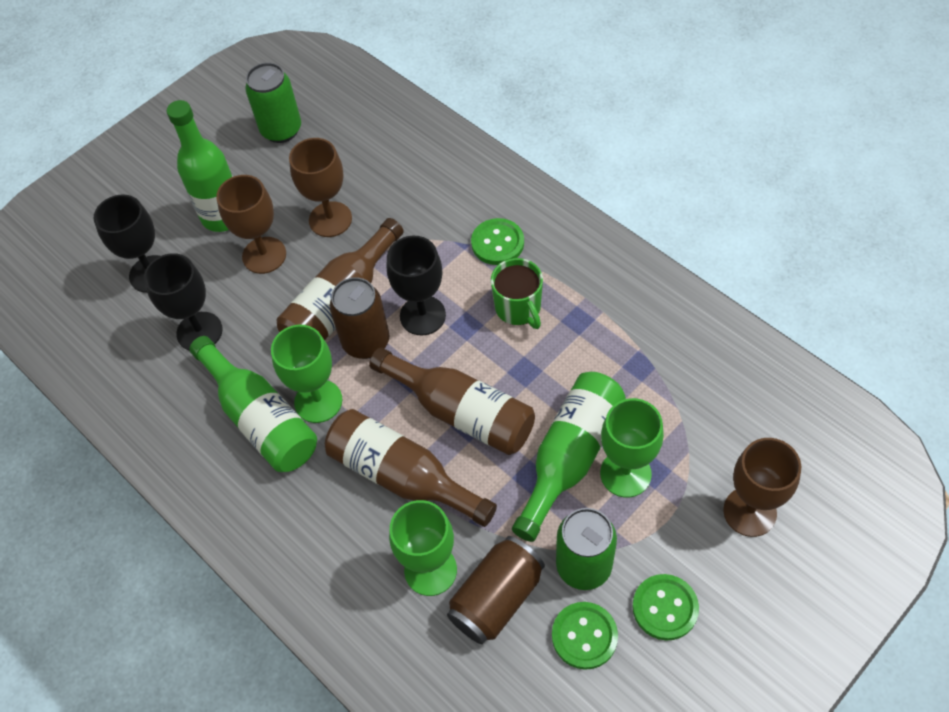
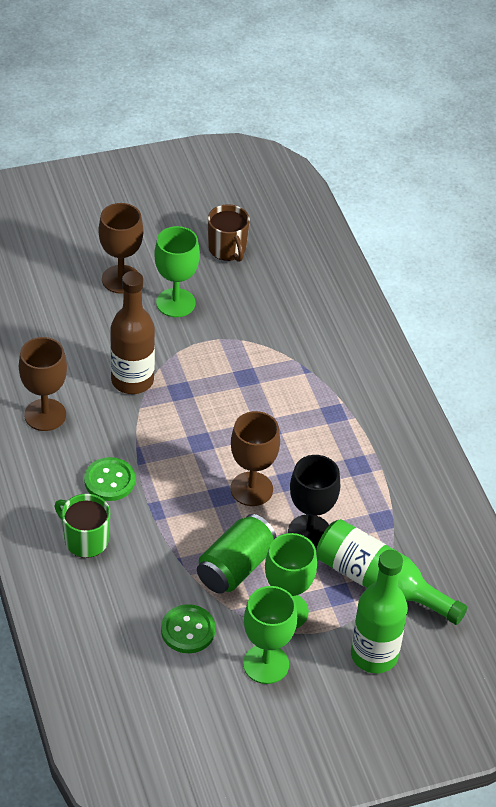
black goblet: 3 -> 1
brown bottle: 3 -> 1
brown can: 2 -> 0
brown mug: 0 -> 1
green bottle: 3 -> 2
green button: 3 -> 2
green can: 2 -> 1

